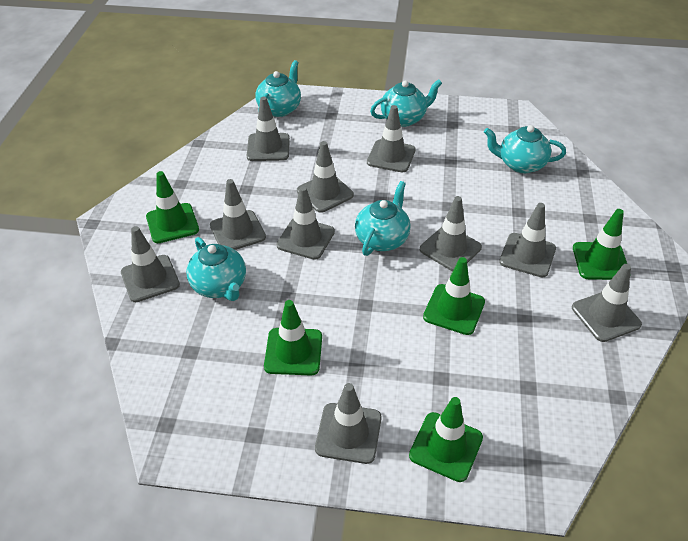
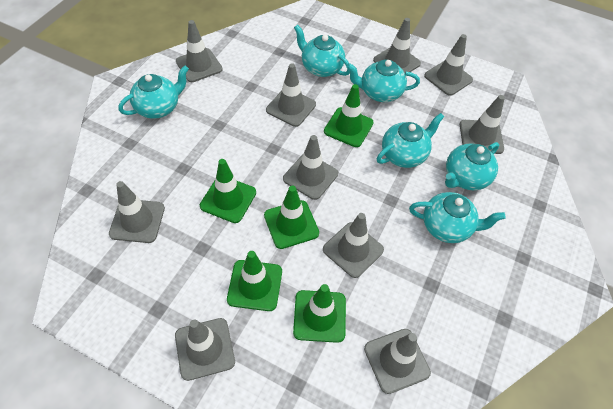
turquoise teapot: 5 -> 6

